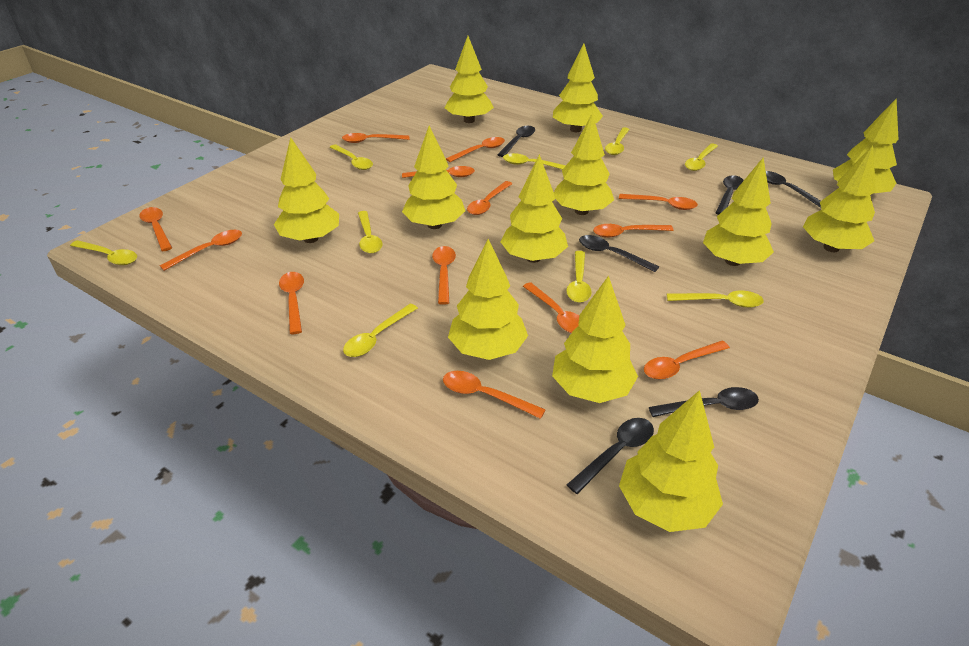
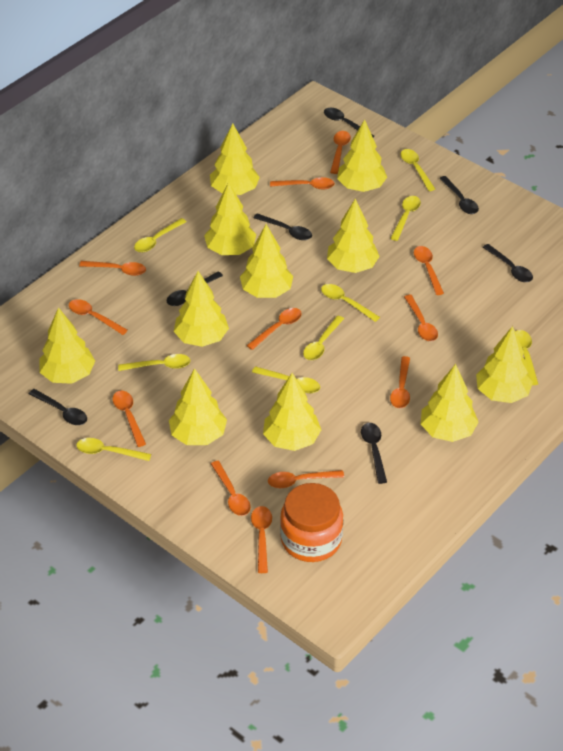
black spoon: 6 -> 7
orange jar: 0 -> 1
orange spoon: 13 -> 12
yellow tree: 12 -> 11

